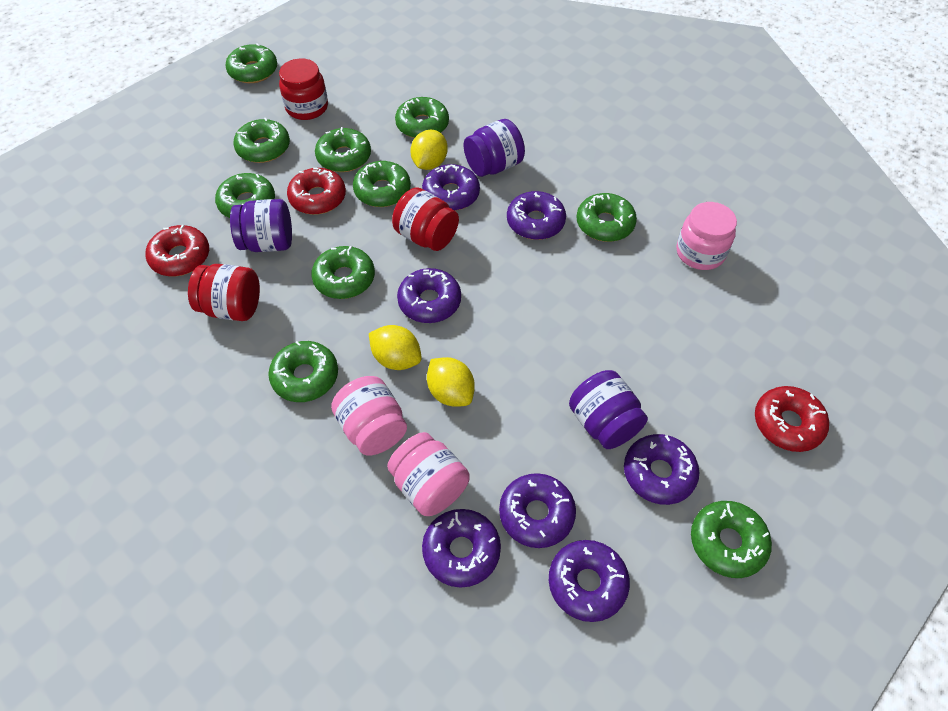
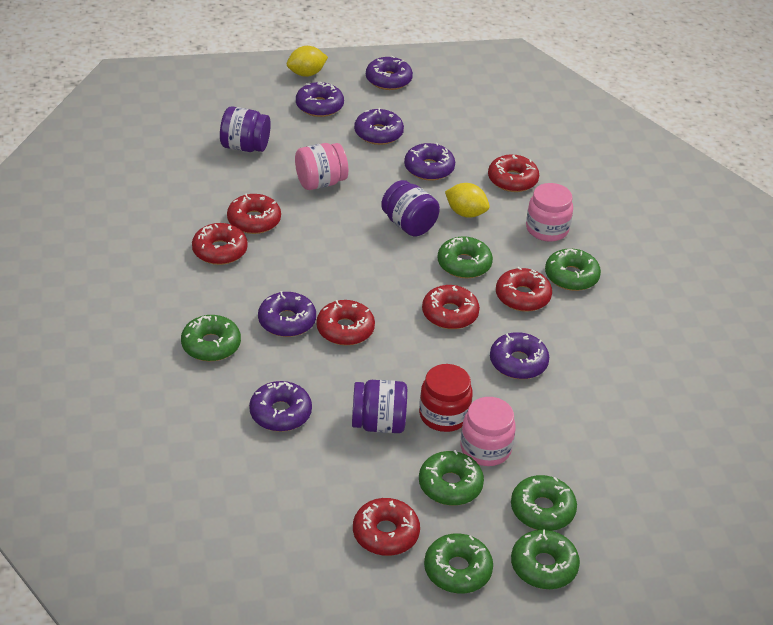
green donut: 10 -> 7
red donut: 3 -> 7
red jar: 3 -> 1
yellow lemon: 3 -> 2

